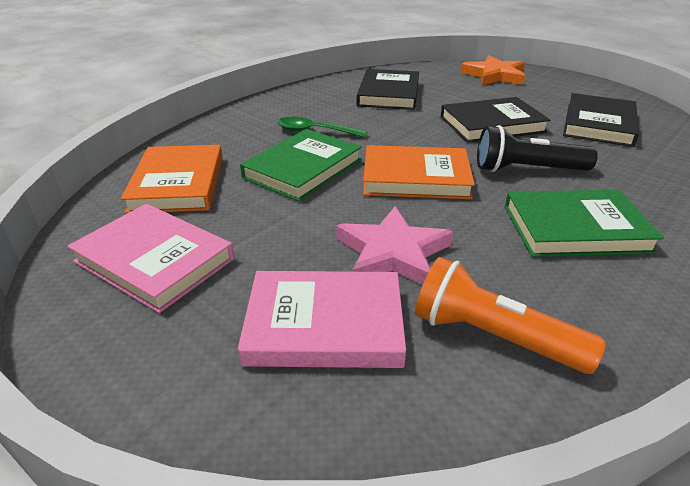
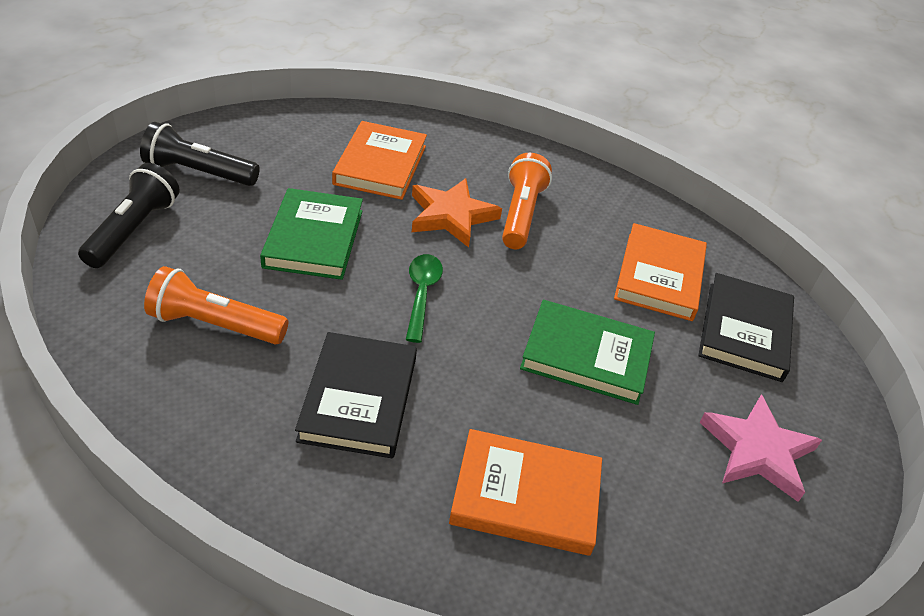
black book: 3 -> 2
black flashlight: 1 -> 2
orange book: 2 -> 3
orange flashlight: 1 -> 2
pink book: 2 -> 0

